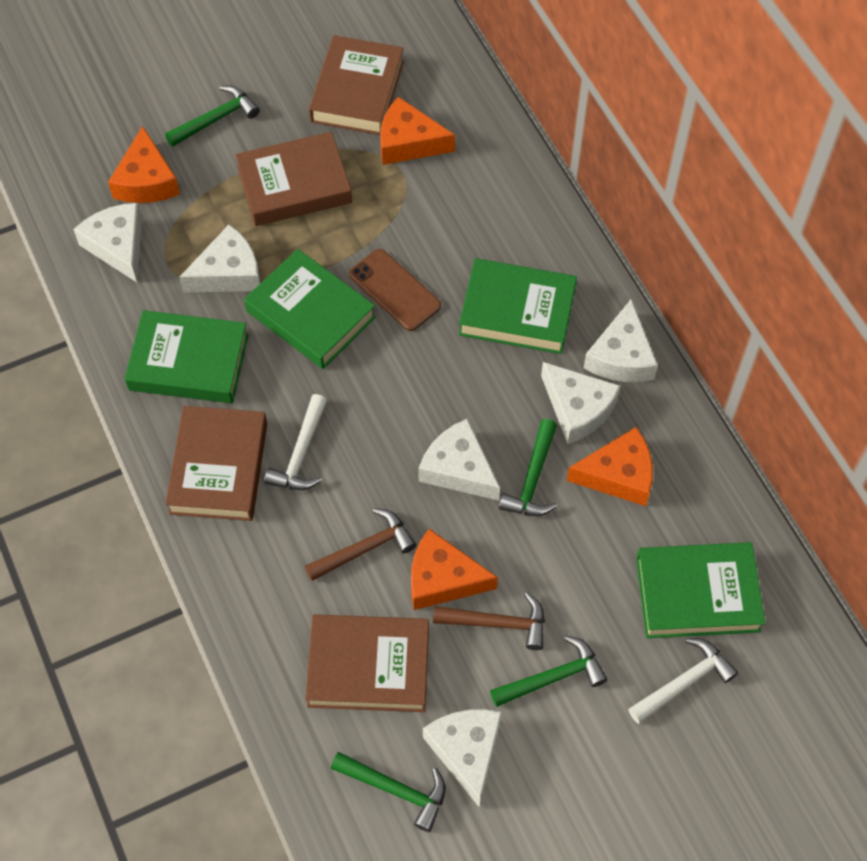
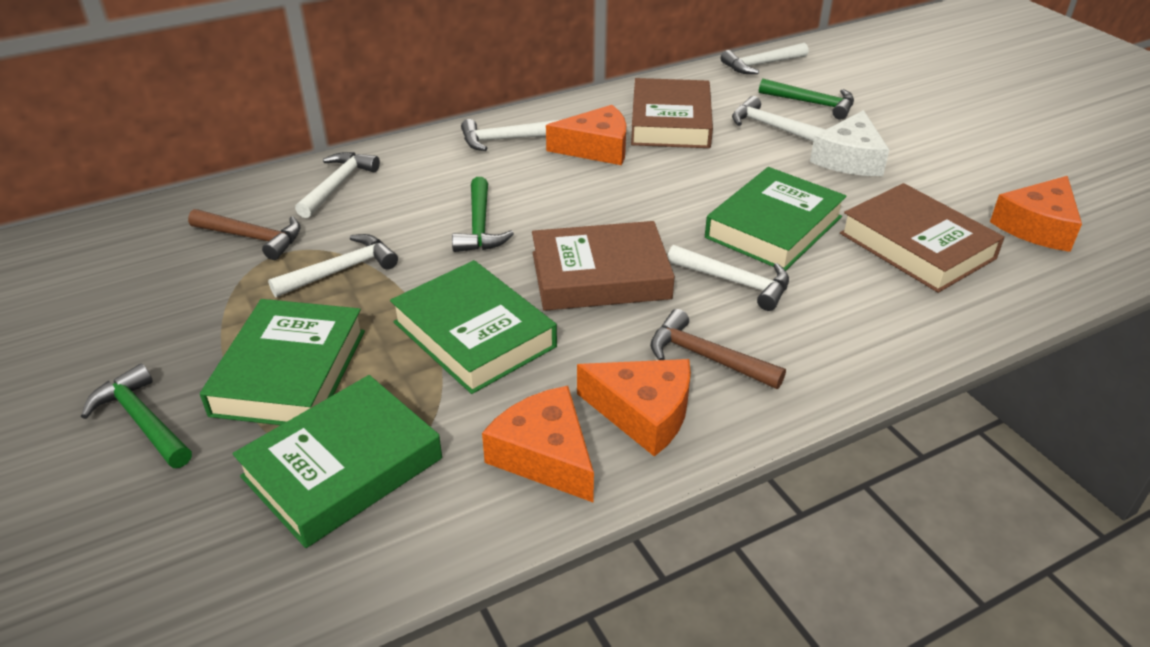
brown book: 4 -> 3
brown phone: 1 -> 0
green hammer: 4 -> 3
white cheese: 6 -> 1
white hammer: 2 -> 6

